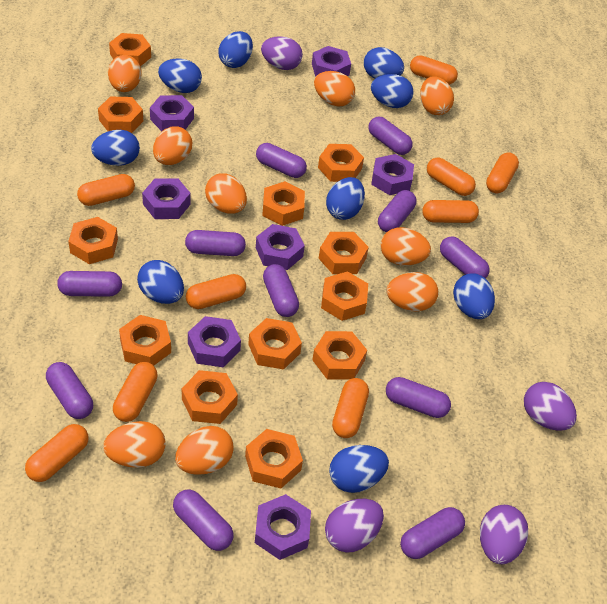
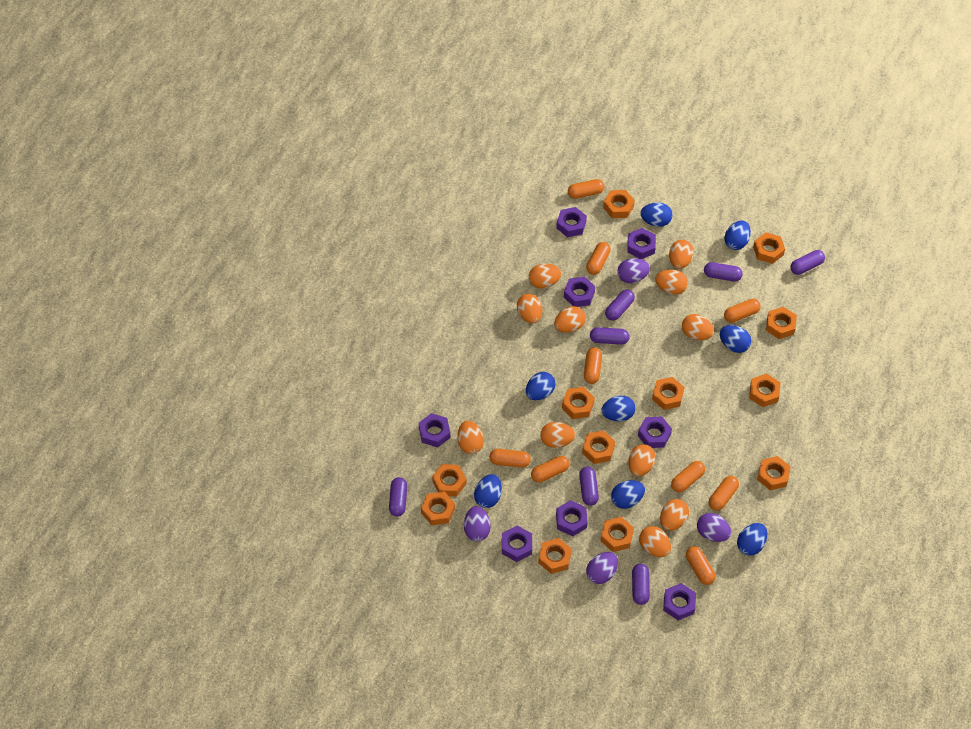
blue egg: 9 -> 8
orange egg: 9 -> 11
purple capsule: 11 -> 7
purple nut: 7 -> 8

